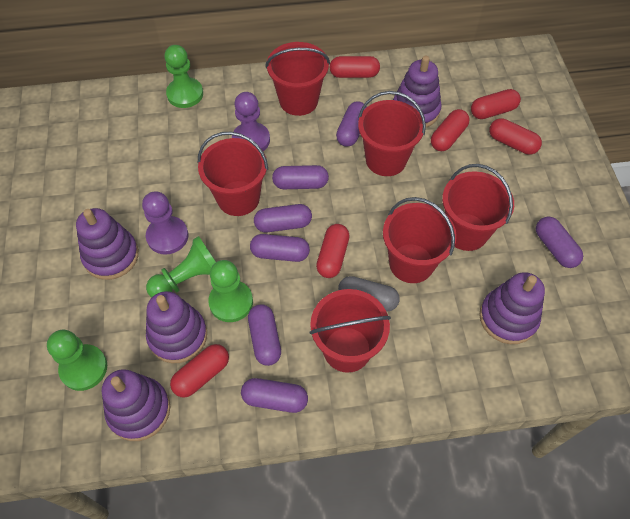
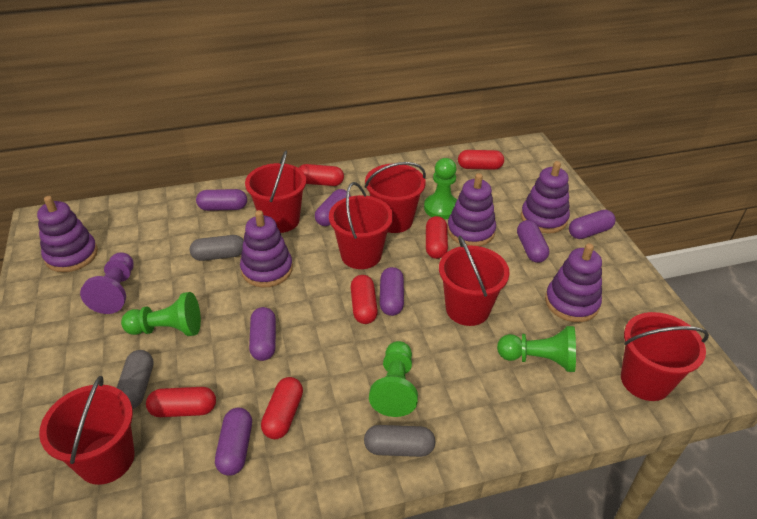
grey capsule: 1 -> 3
purple pawn: 2 -> 1

